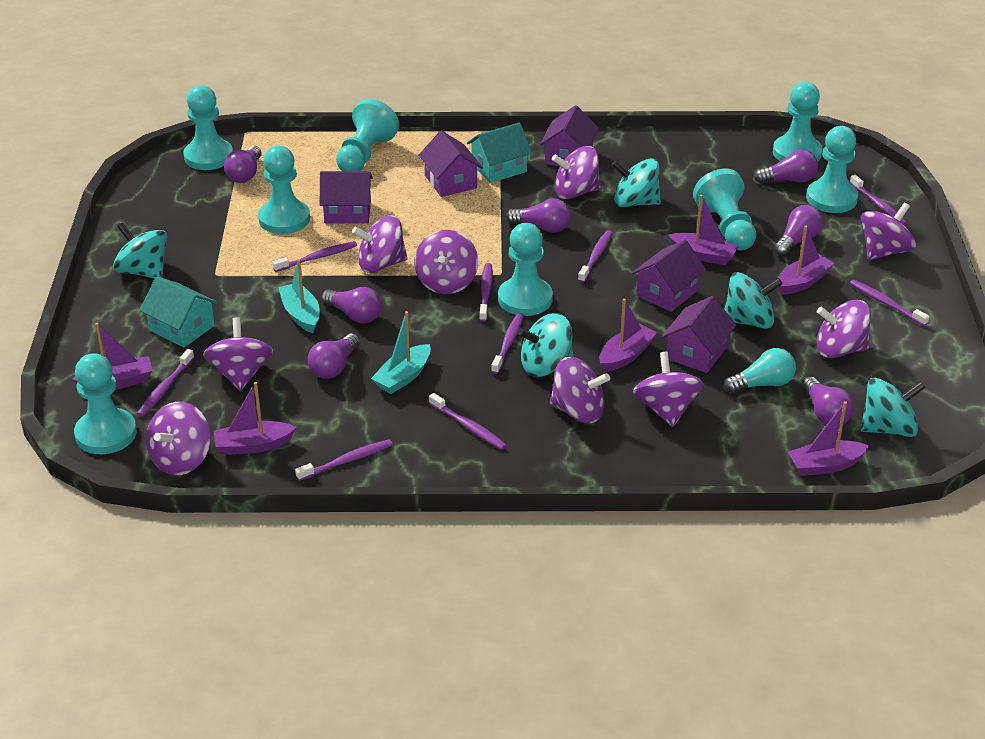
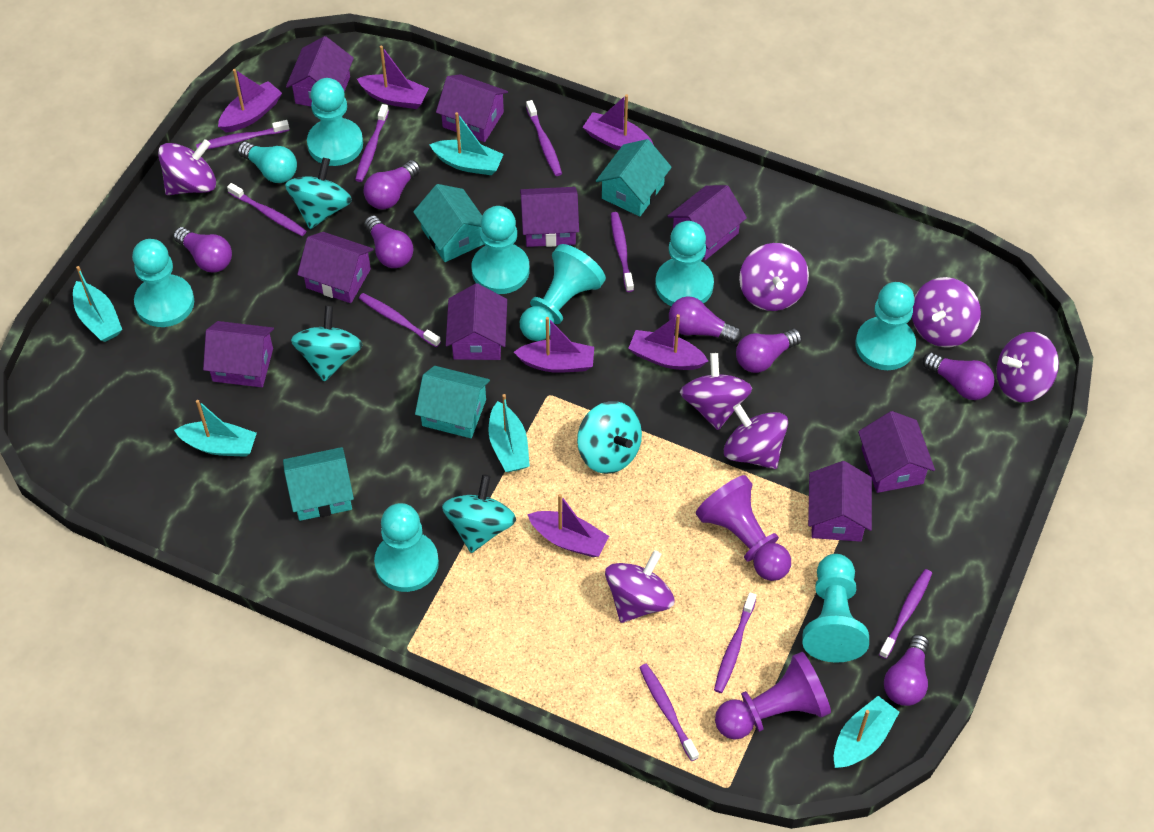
purple house: 5 -> 9
purple pawn: 0 -> 2
purple spinning top: 9 -> 7
turquoise boat: 2 -> 5
turquoise house: 2 -> 4
turquoise spinning top: 5 -> 4

